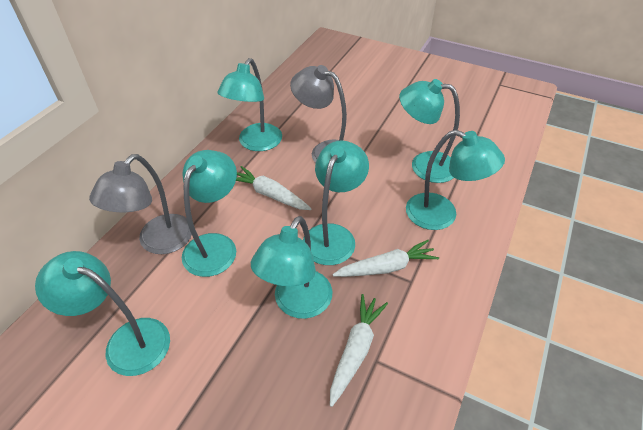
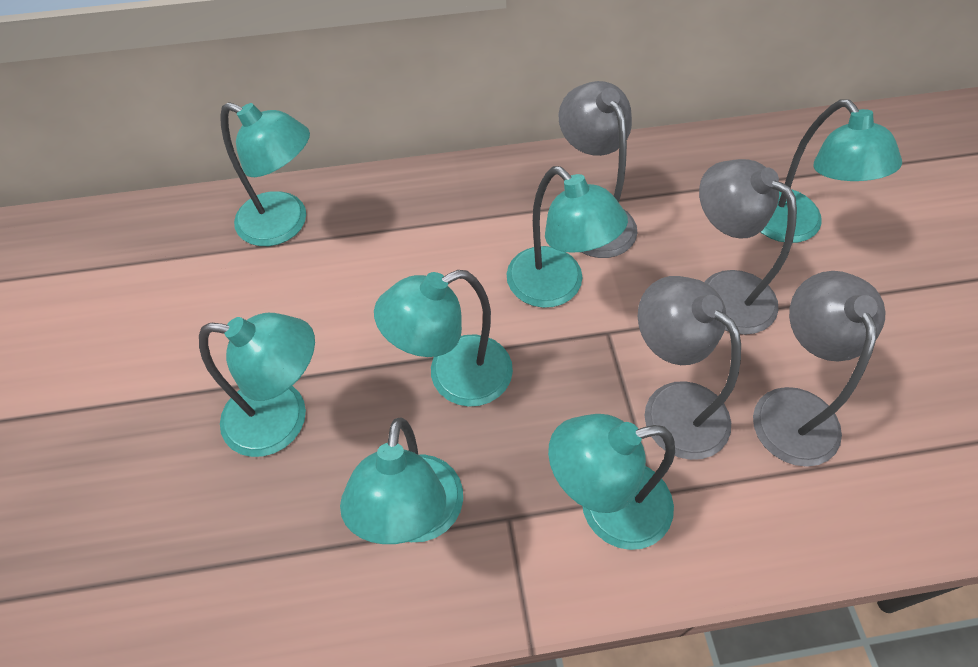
grey lamp: 2 -> 4
white carrot: 3 -> 0

